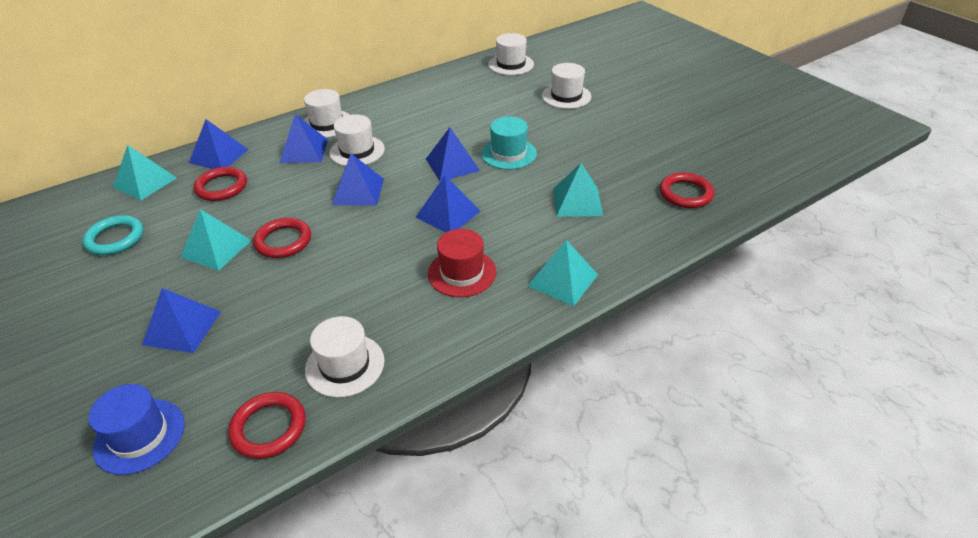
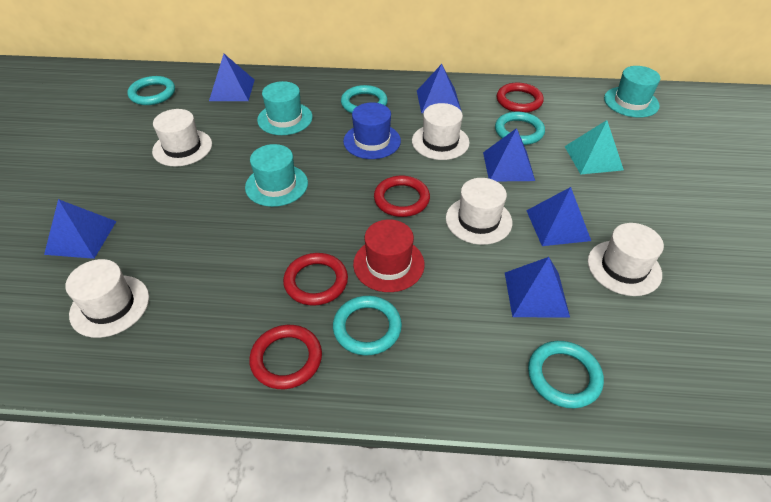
turquoise hat: 1 -> 3
turquoise pyramid: 4 -> 1
turquoise ring: 1 -> 5

